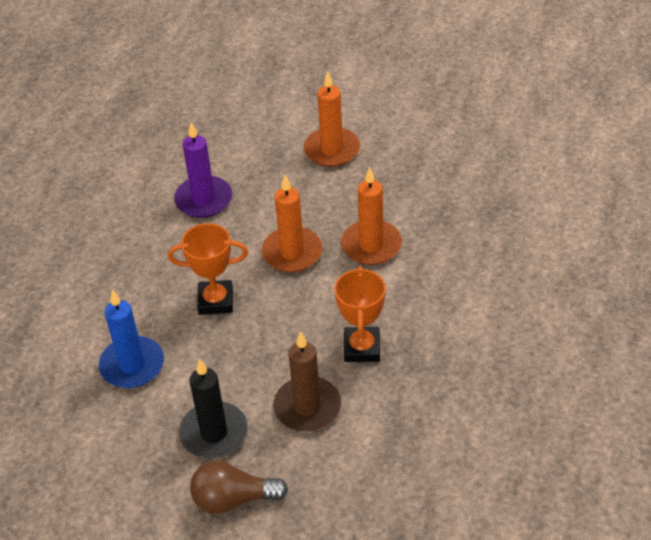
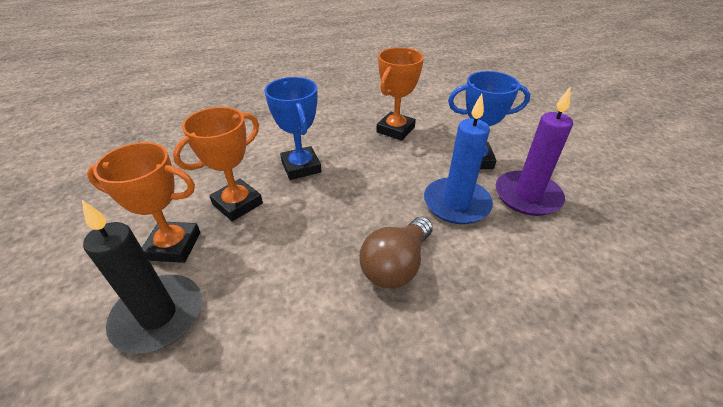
blue trophy: 0 -> 2
brown candle: 1 -> 0
orange candle: 3 -> 0
orange trophy: 2 -> 3

